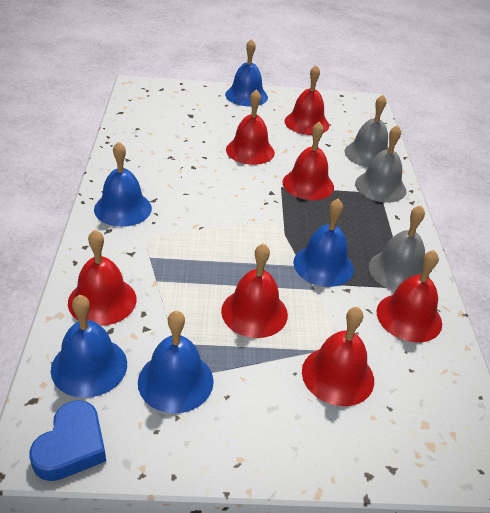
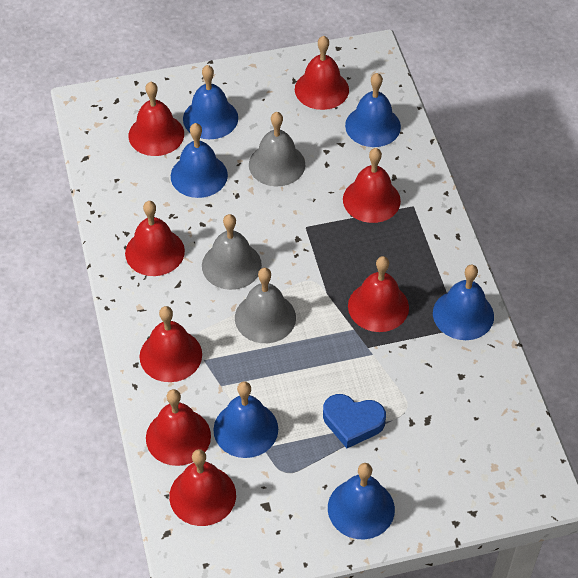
blue bell: 5 -> 6
red bell: 7 -> 8

